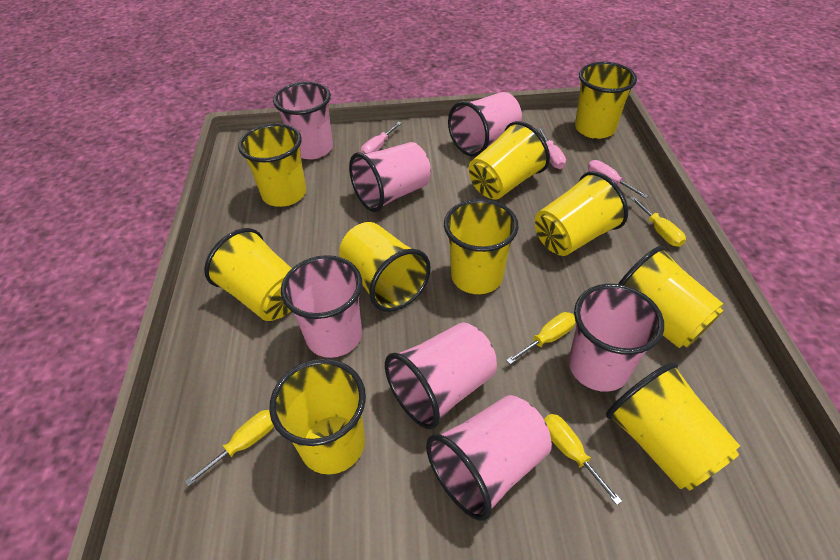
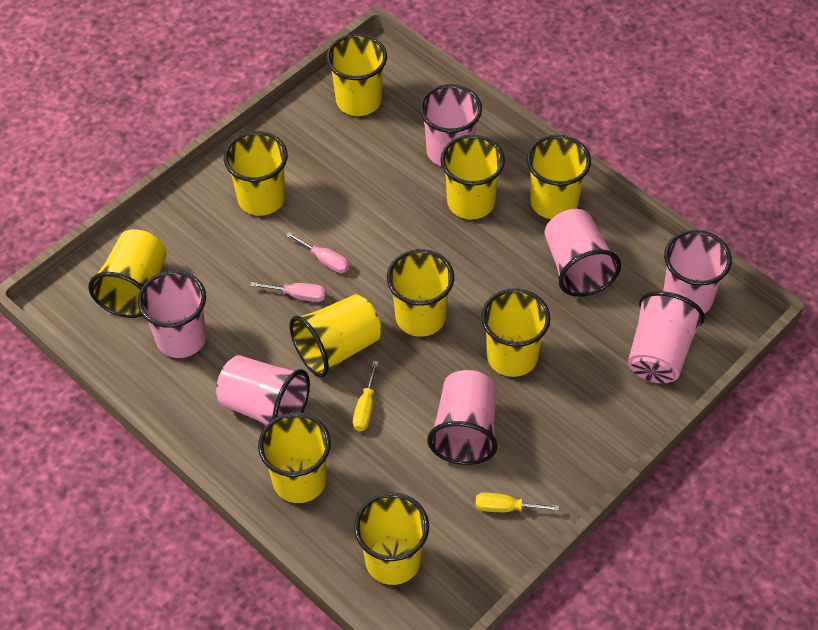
pink screwdriver: 3 -> 2
yellow screwdriver: 4 -> 2

